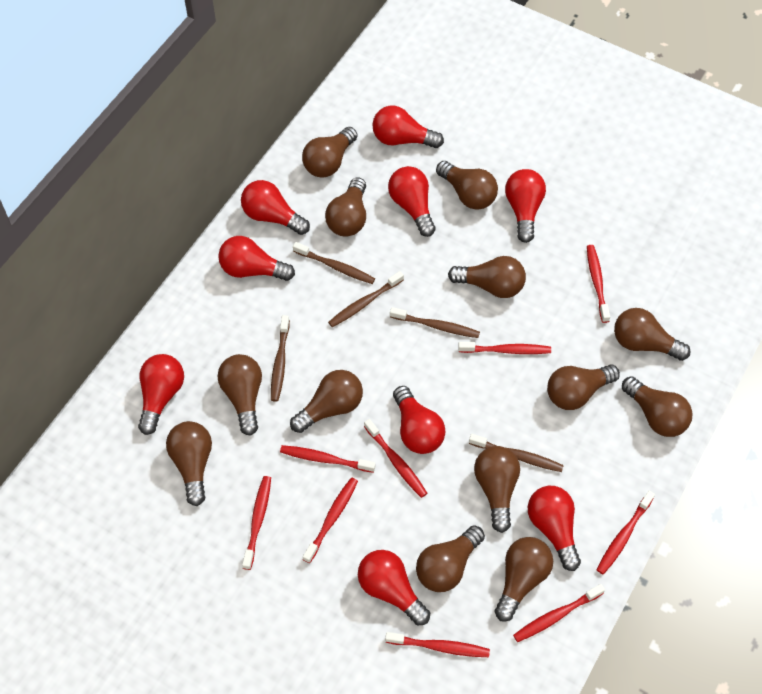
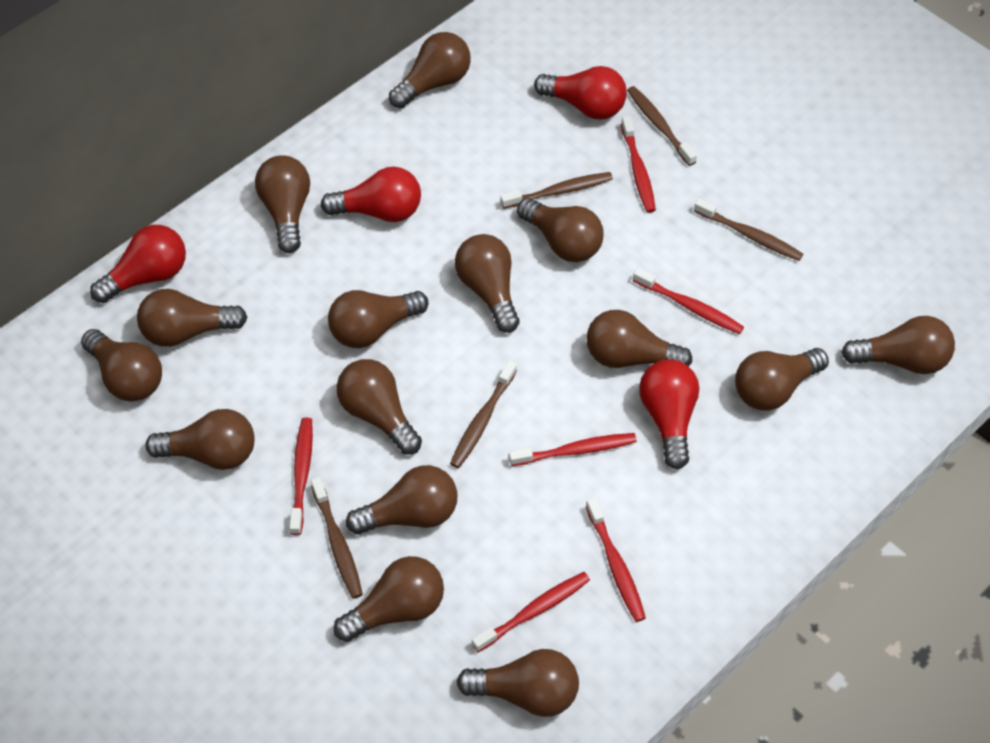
brown light bulb: 13 -> 15
red light bulb: 9 -> 4
red toothbrush: 9 -> 6

